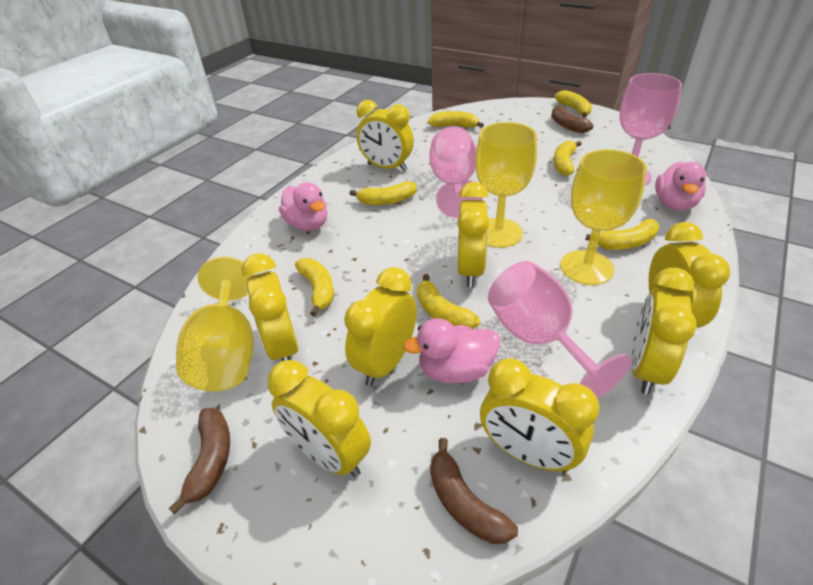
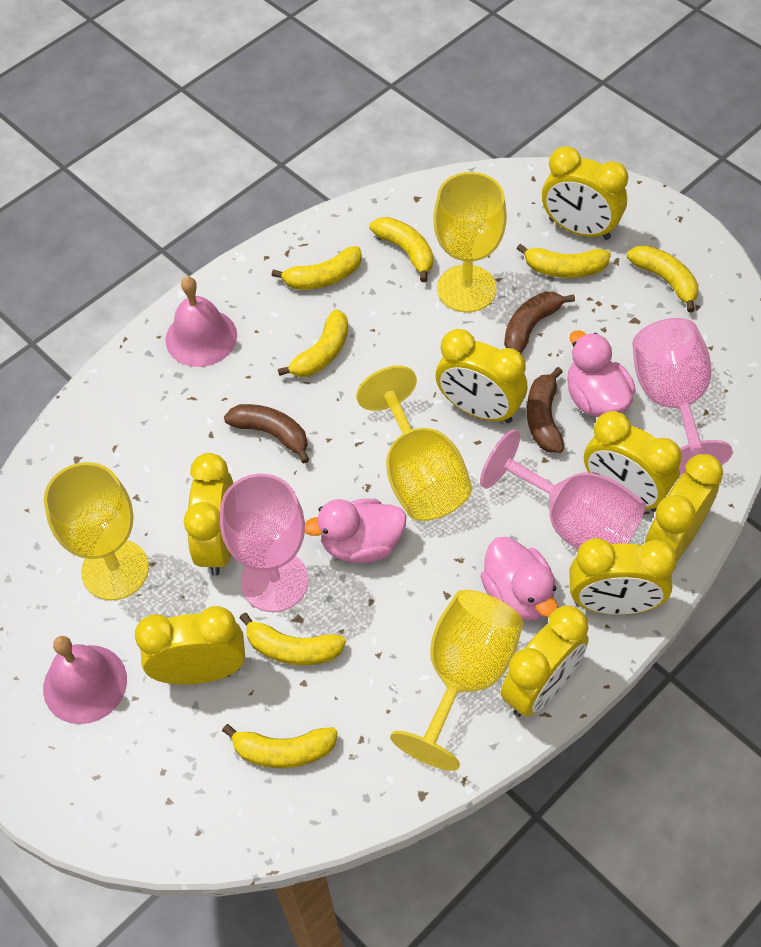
pink bell: 0 -> 2
yellow goblet: 3 -> 4

